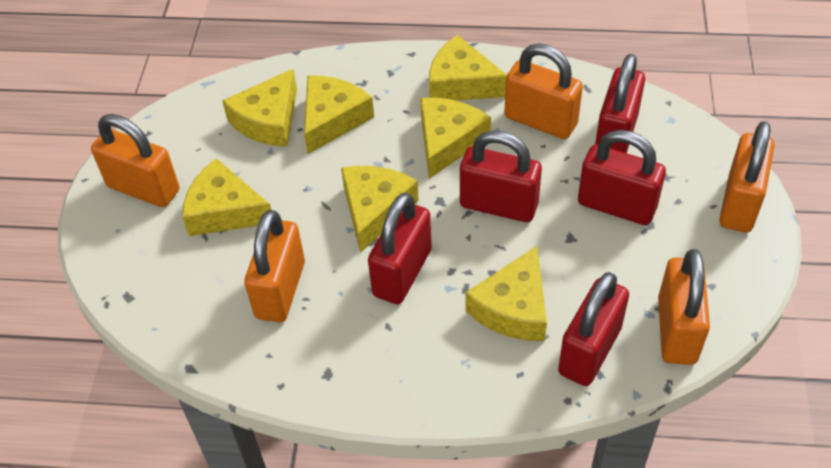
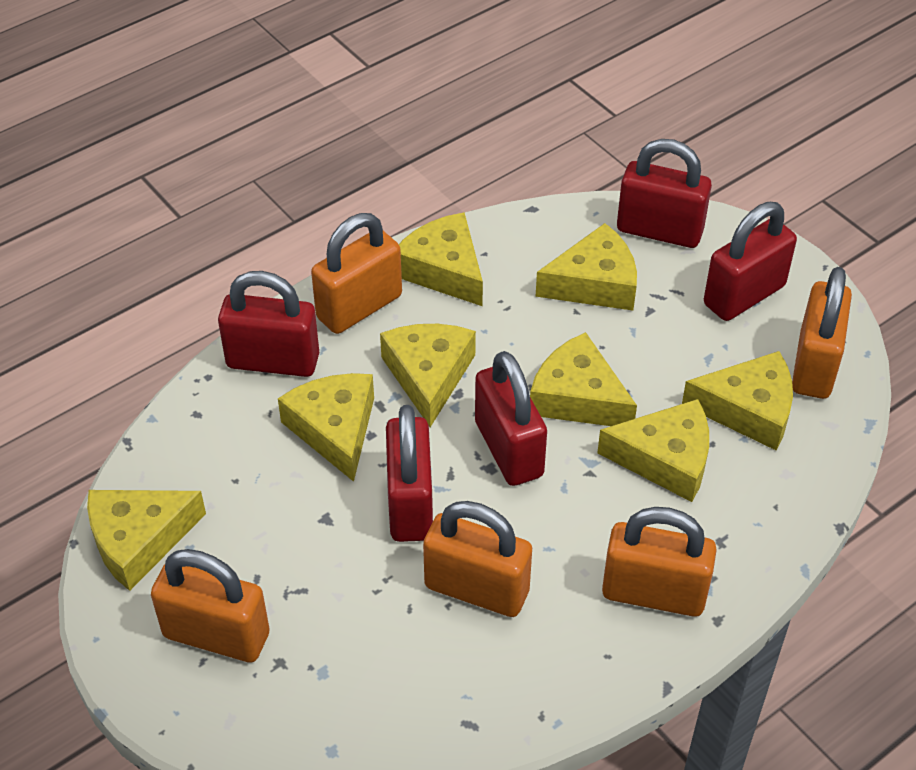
yellow cheese: 7 -> 8

